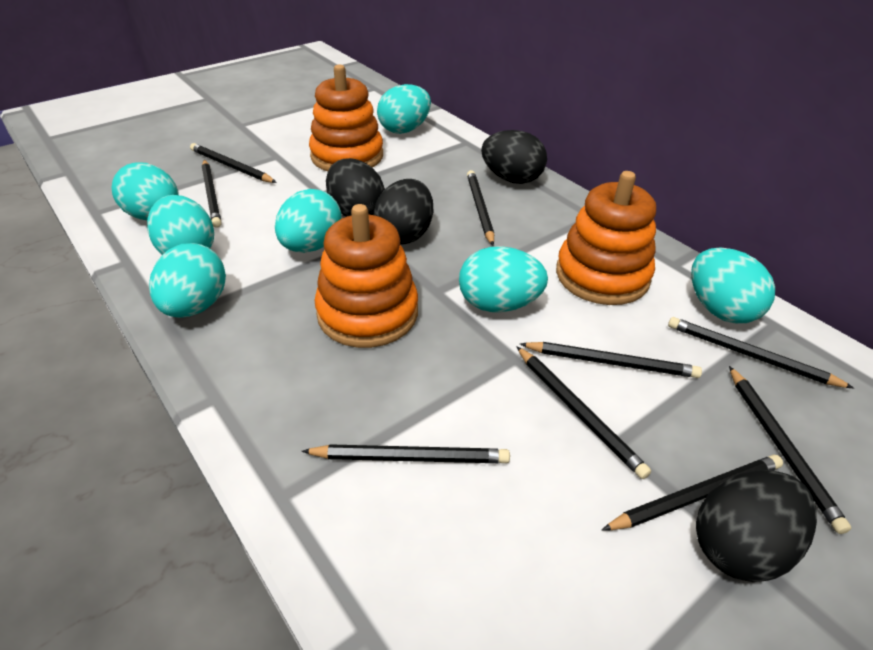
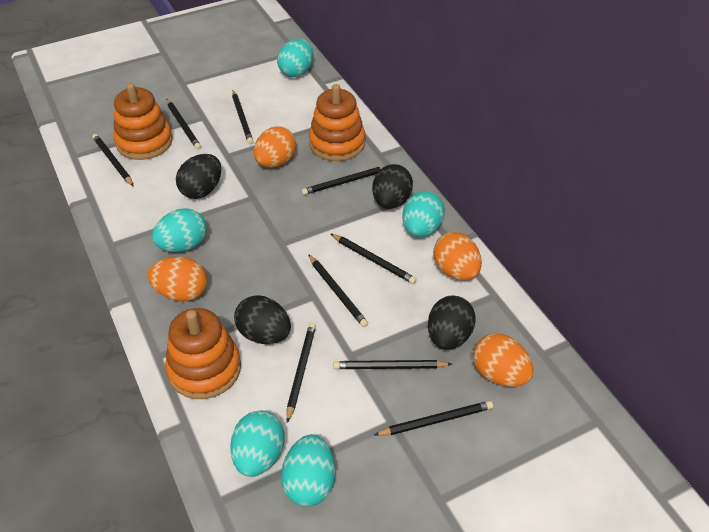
orange egg: 0 -> 4
turquoise egg: 7 -> 5

